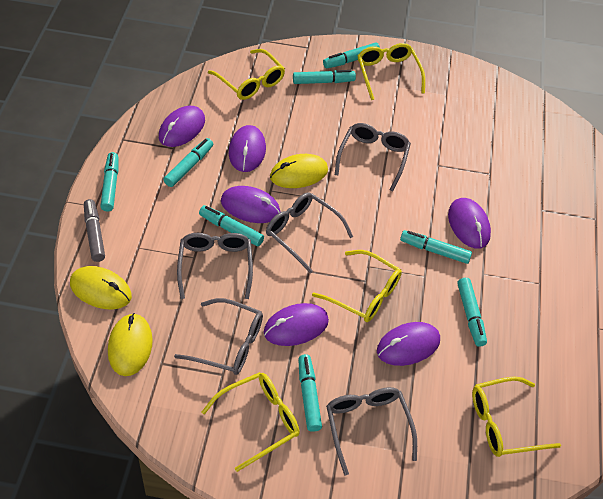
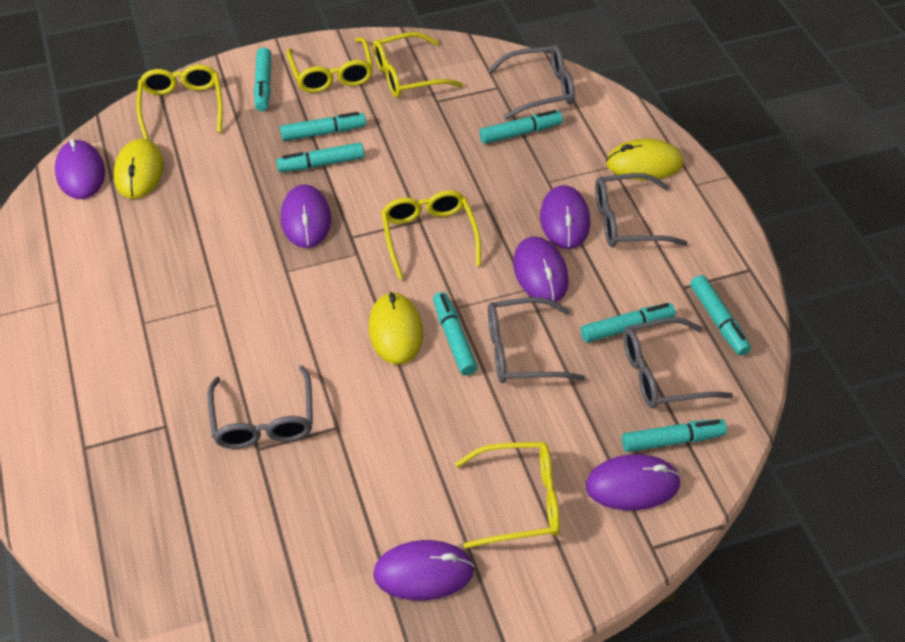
grey marker: 1 -> 0

